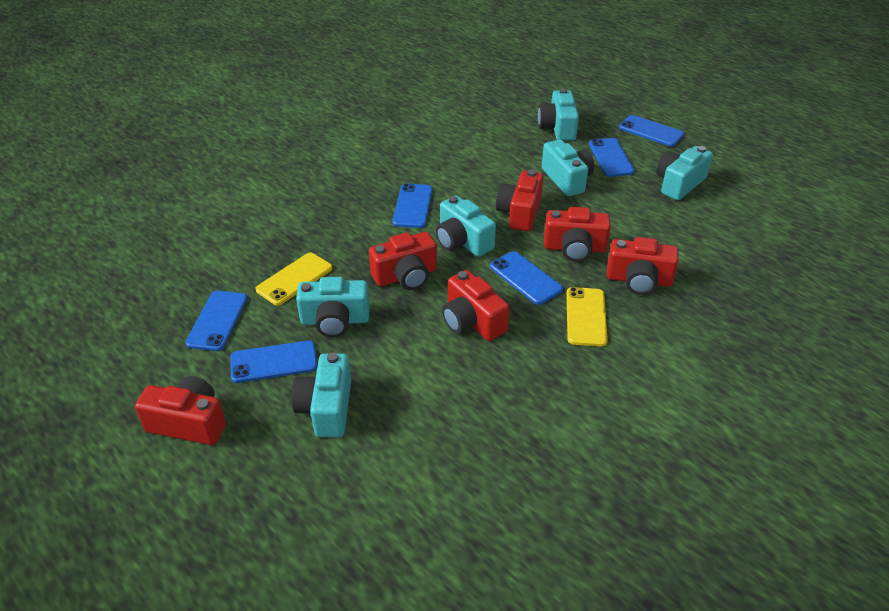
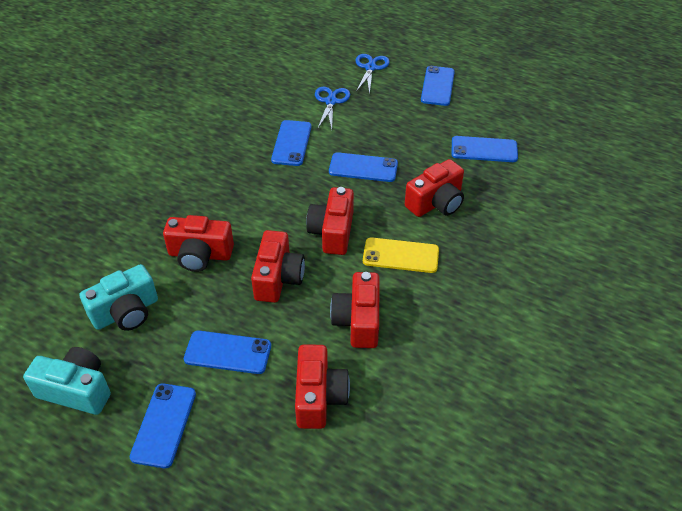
blue scissors: 0 -> 2
turquoise camera: 6 -> 2
yellow phone: 2 -> 1

